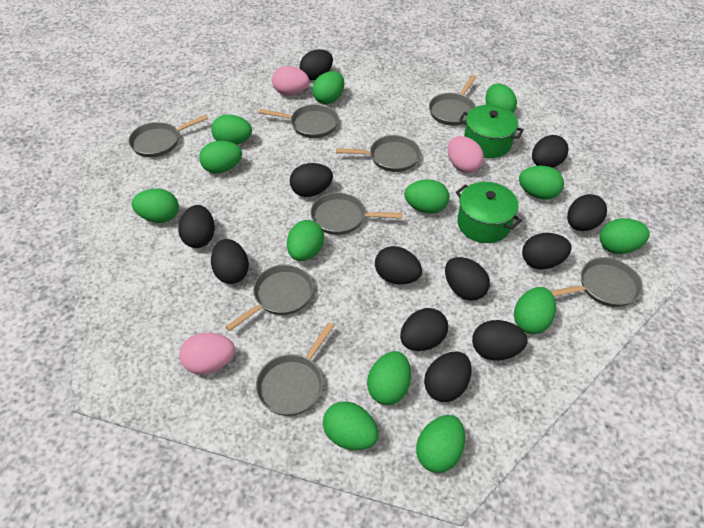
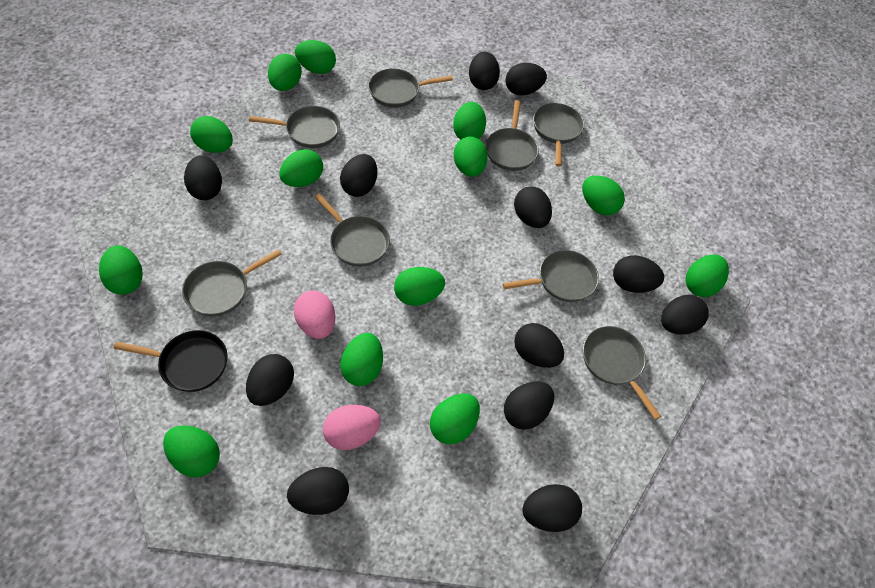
black pan: 0 -> 1
green pot: 2 -> 0
pink egg: 3 -> 2

